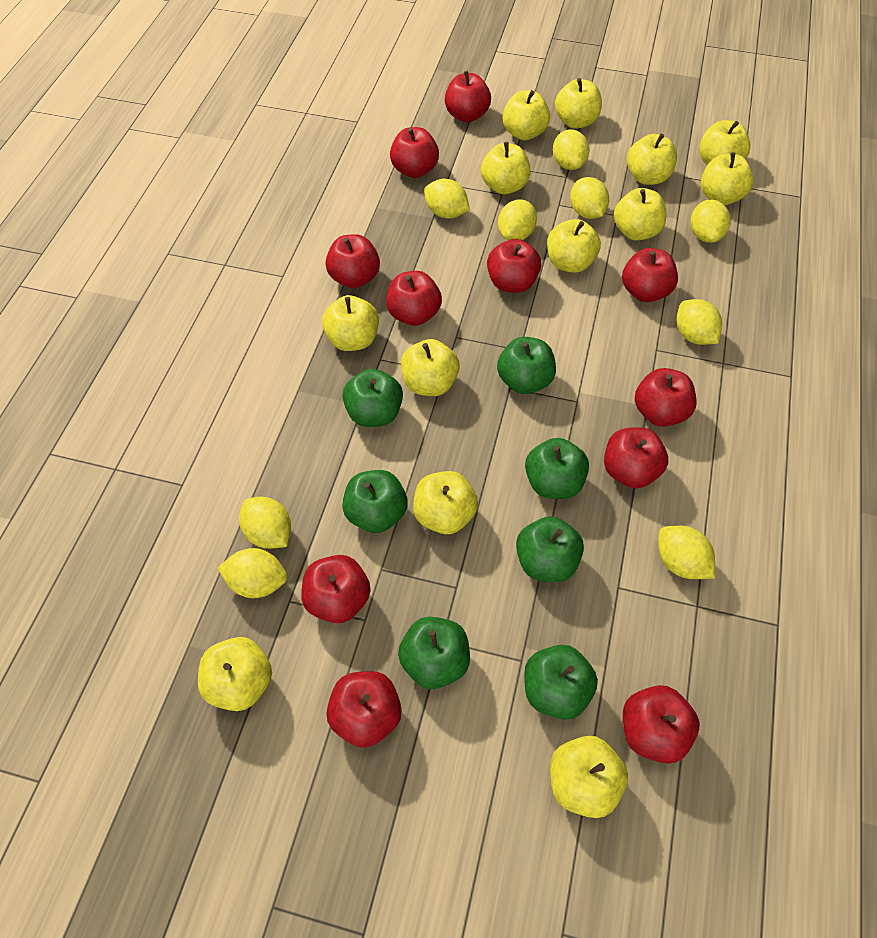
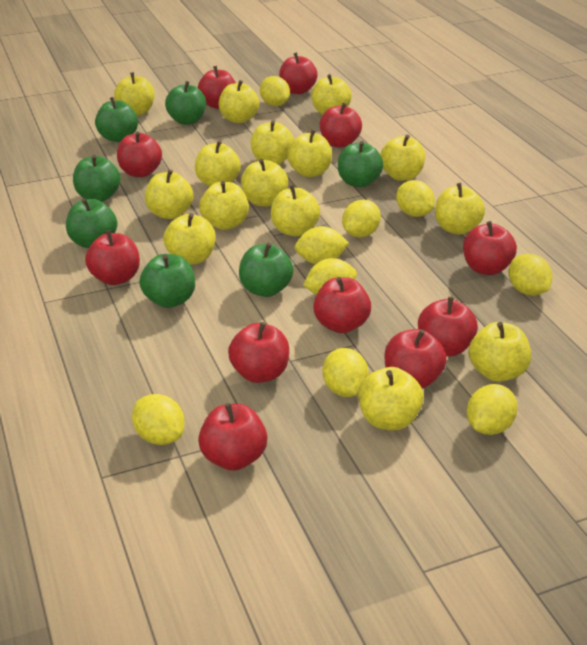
yellow apple: 13 -> 15

